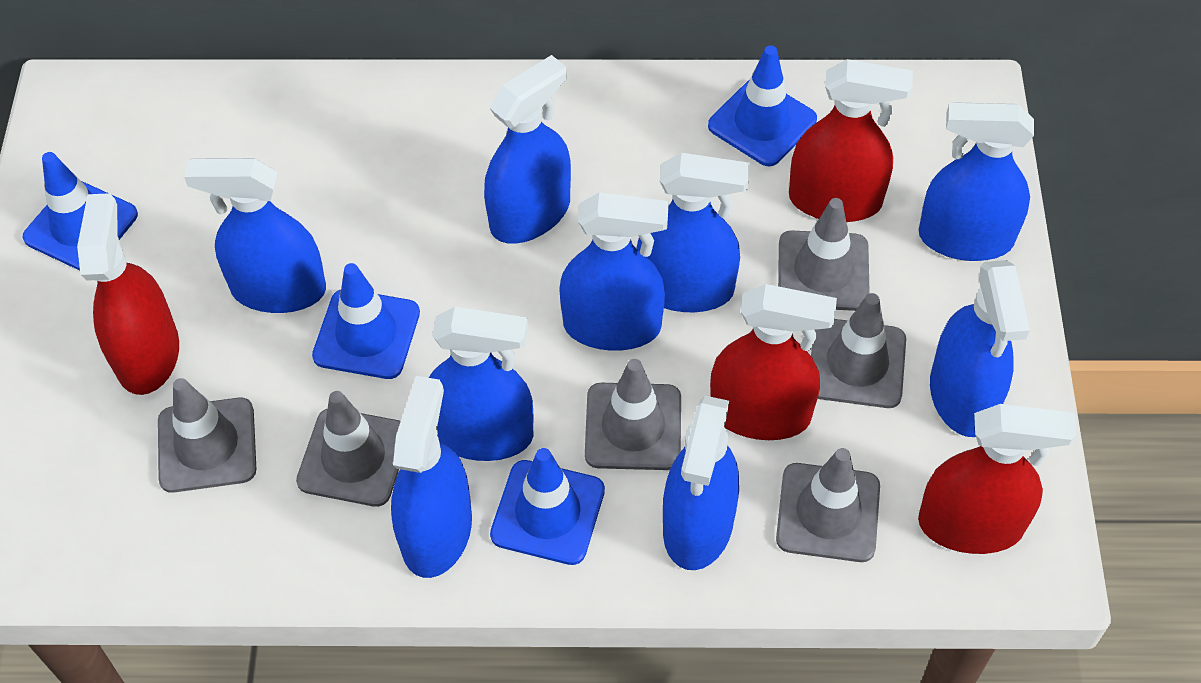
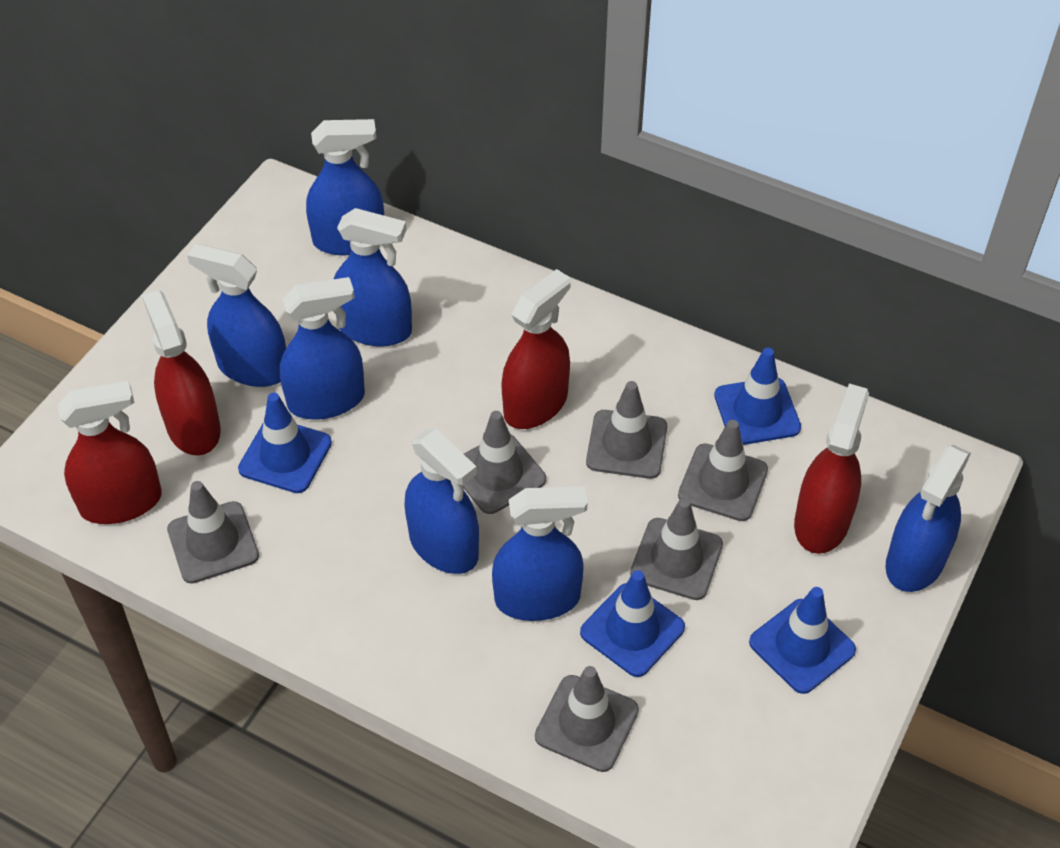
blue spray bottle: 9 -> 7

